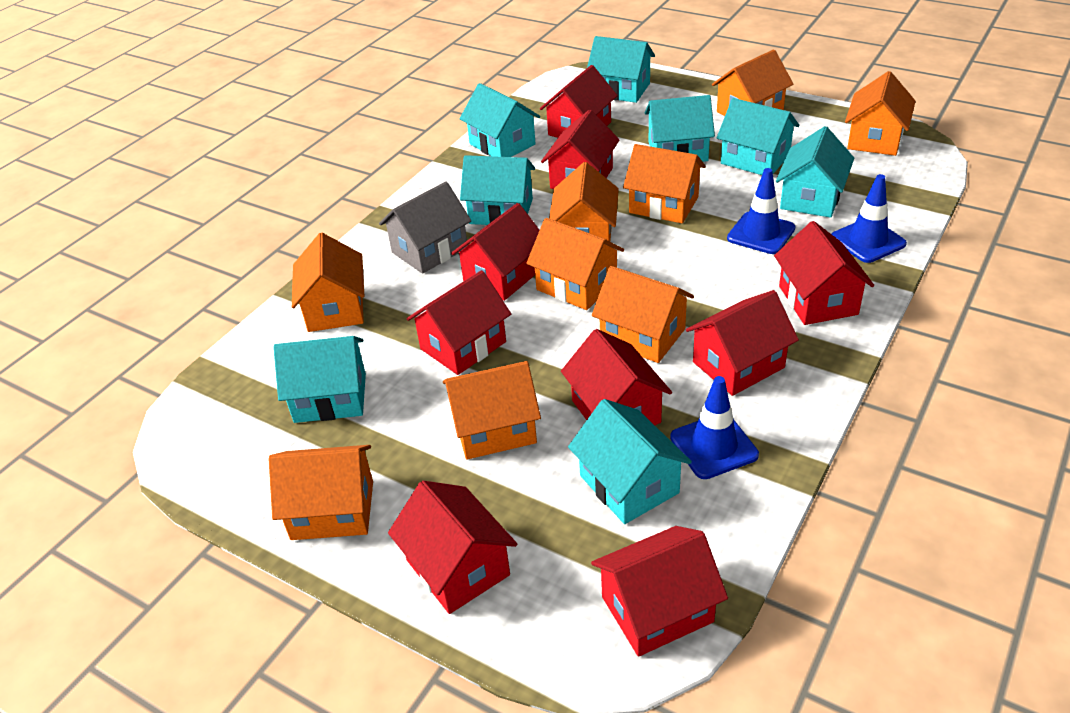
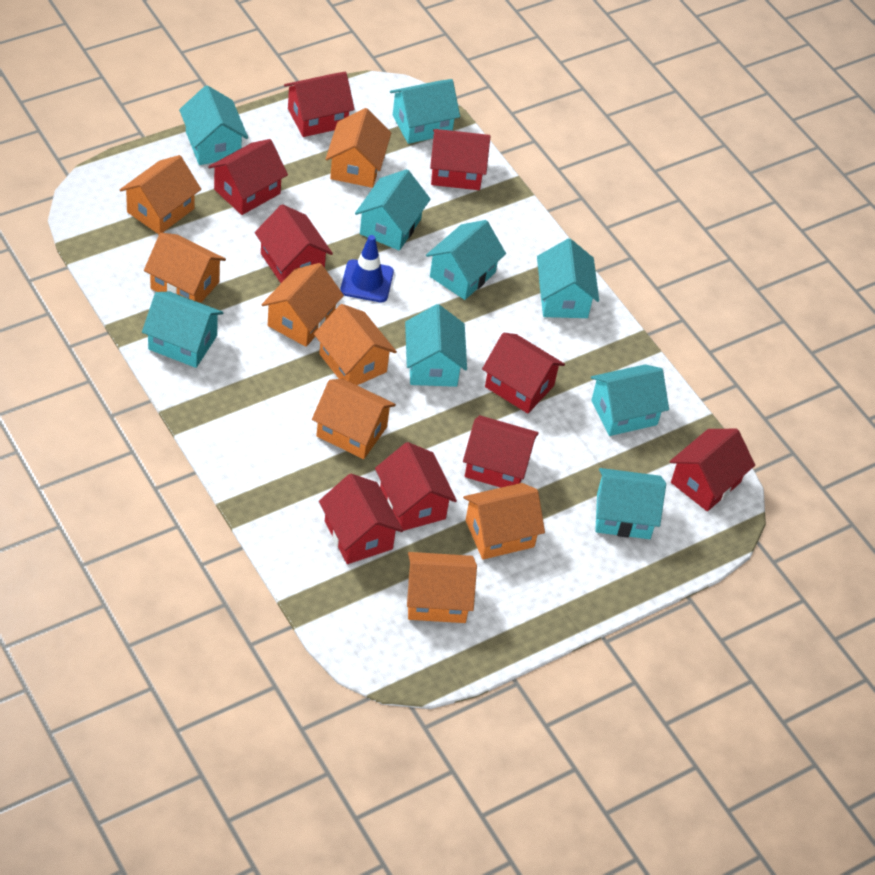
blue traffic cone: 3 -> 1
grey house: 1 -> 0
orange house: 9 -> 8
turquoise house: 8 -> 9

